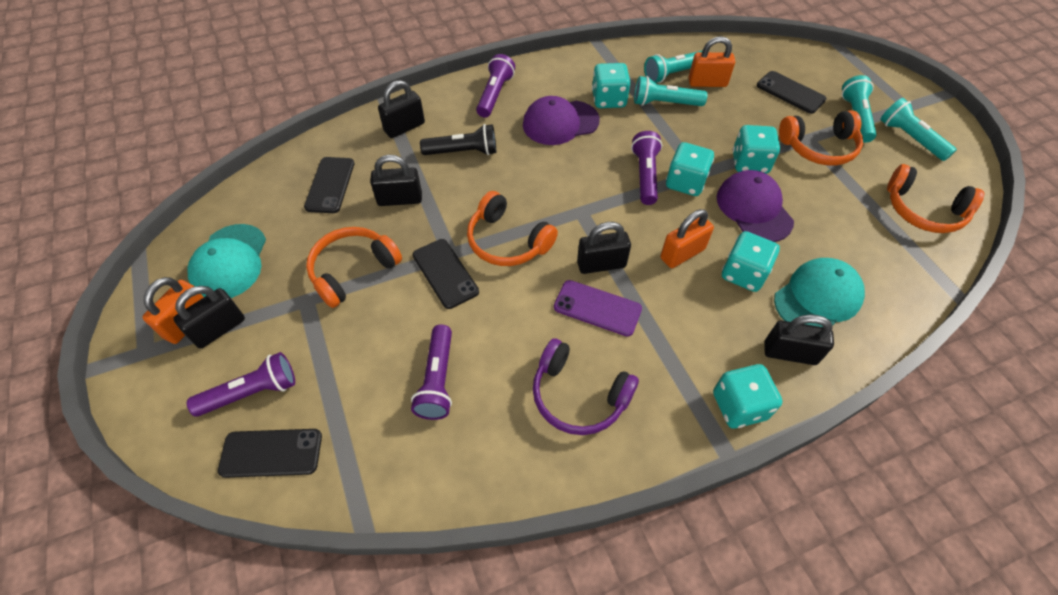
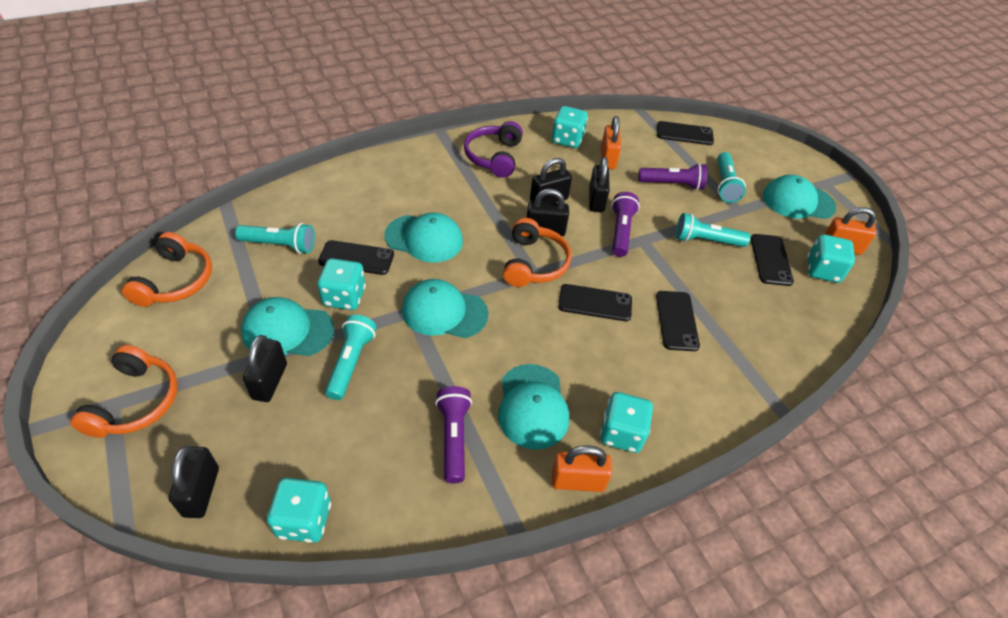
black flashlight: 1 -> 0
black phone: 4 -> 5
orange headphones: 4 -> 3
purple cap: 2 -> 0
purple flashlight: 4 -> 3
purple phone: 1 -> 0
turquoise cap: 2 -> 5

